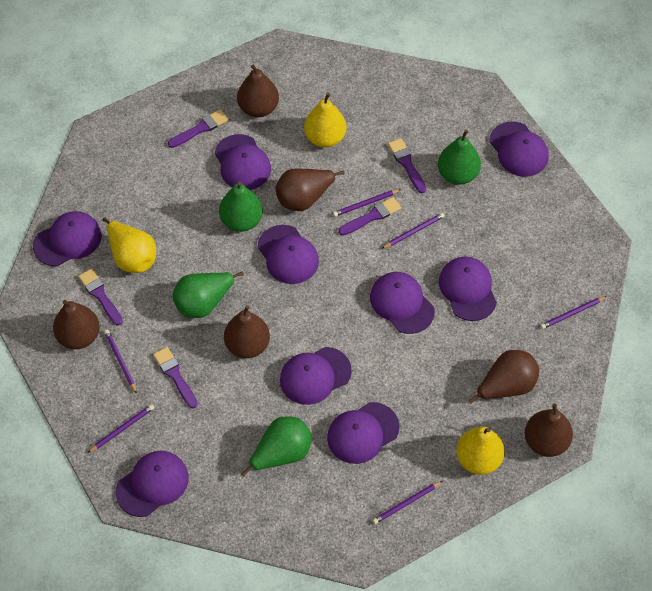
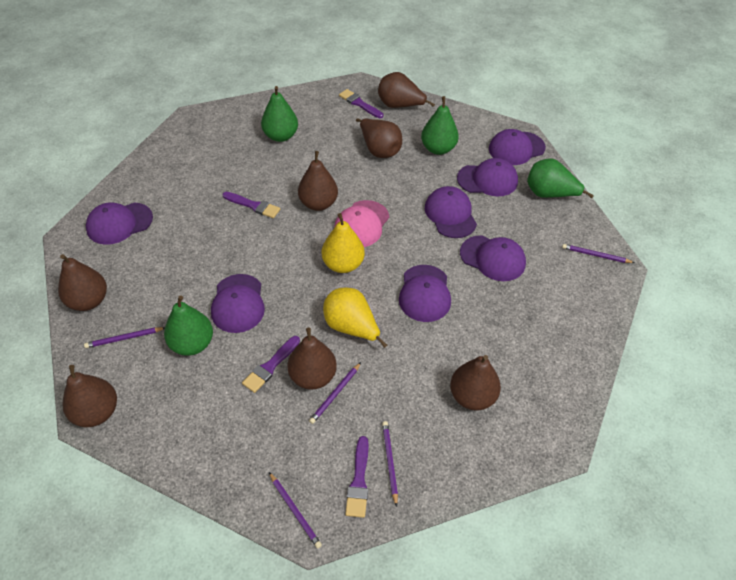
brown pear: 6 -> 7
pink cap: 0 -> 1
purple brush: 5 -> 4
purple cap: 9 -> 7
purple pencil: 6 -> 5
yellow pear: 3 -> 2

